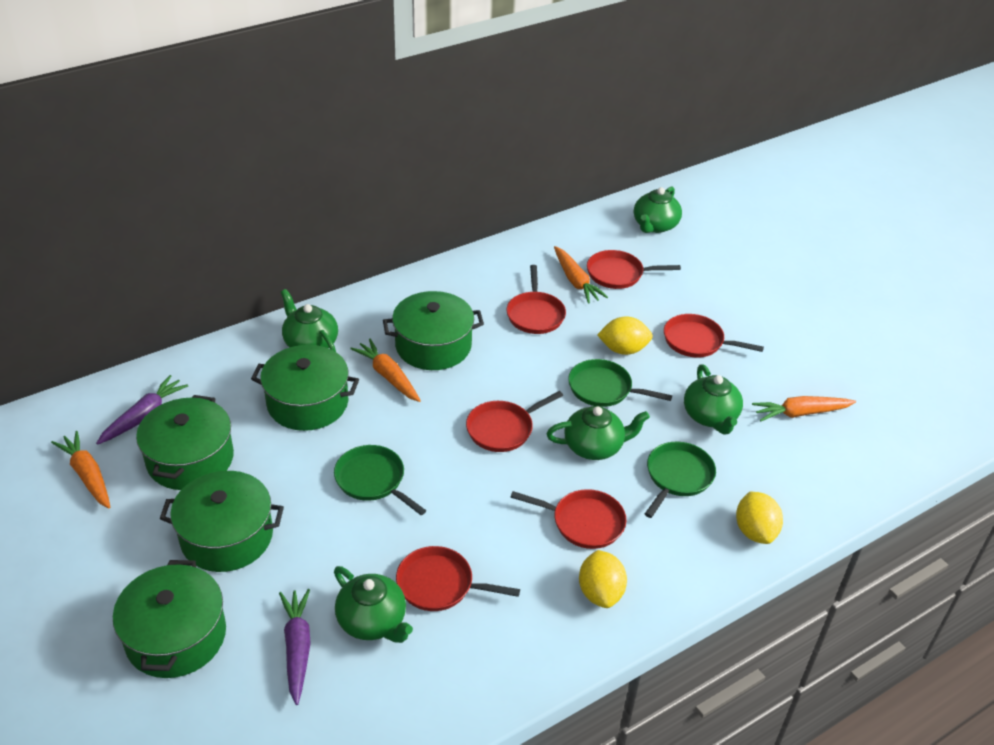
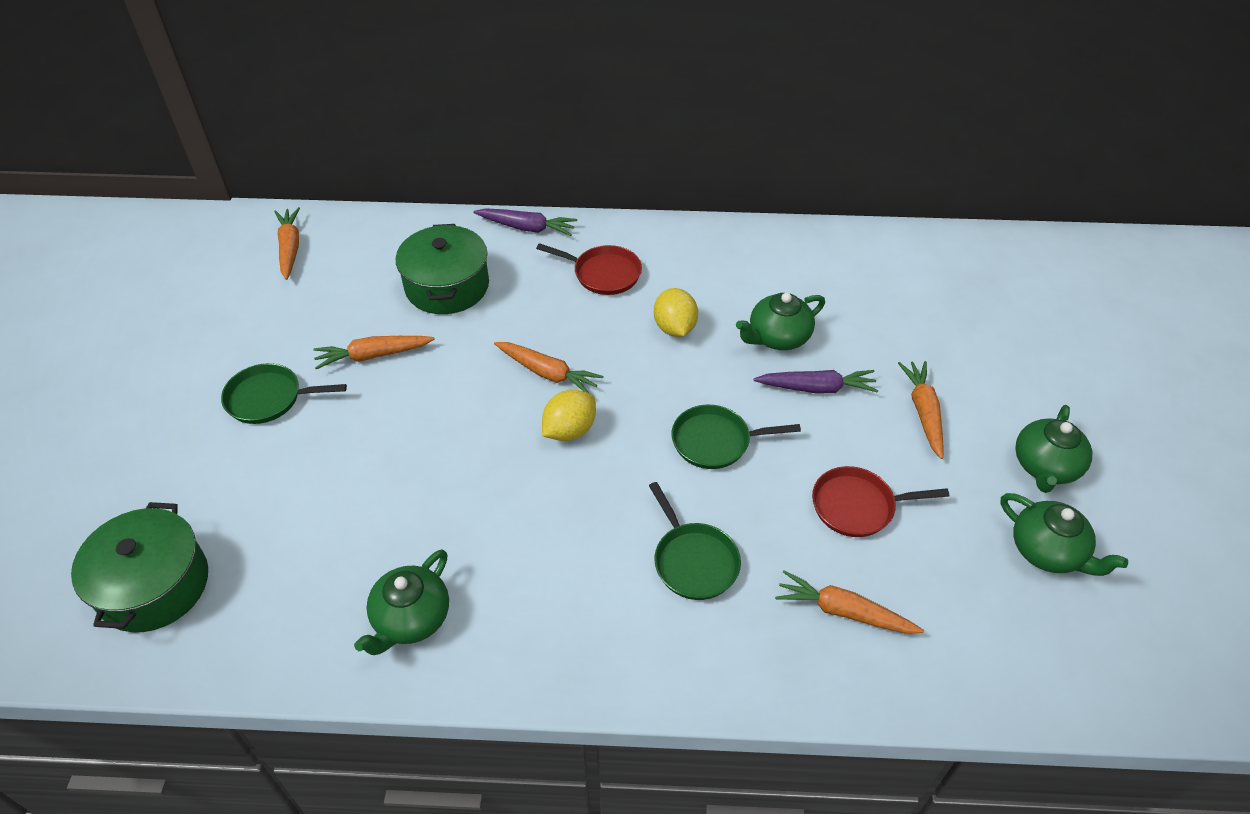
green pot: 5 -> 2
green teapot: 5 -> 4
orange carrot: 4 -> 5
red pan: 6 -> 2
yellow lemon: 3 -> 2

